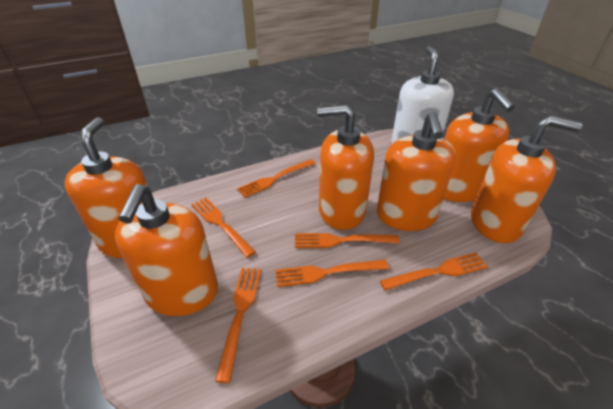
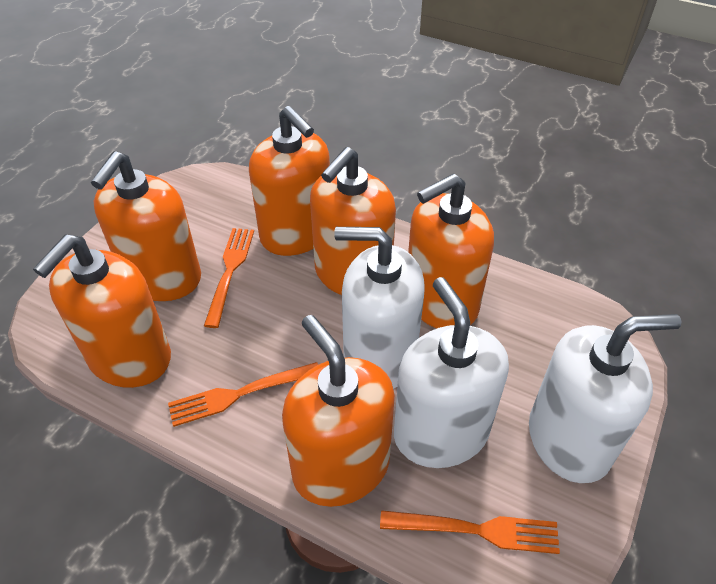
orange fork: 6 -> 3
white soap dispenser: 1 -> 3

